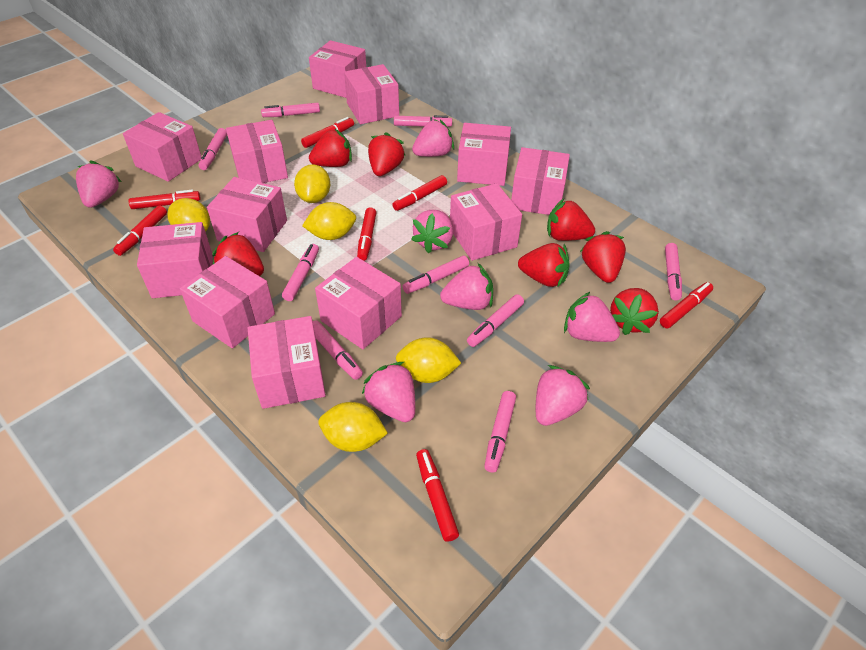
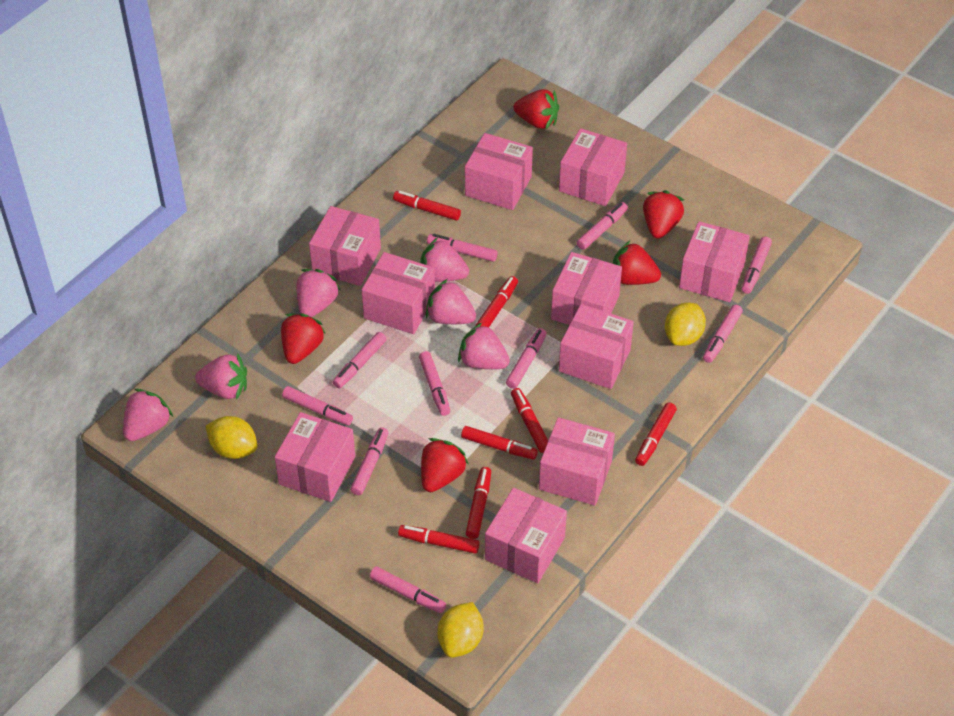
pink box: 12 -> 10
pink marker: 9 -> 10
pink strawberry: 7 -> 6
red strawberry: 7 -> 5
yellow lemon: 5 -> 3

